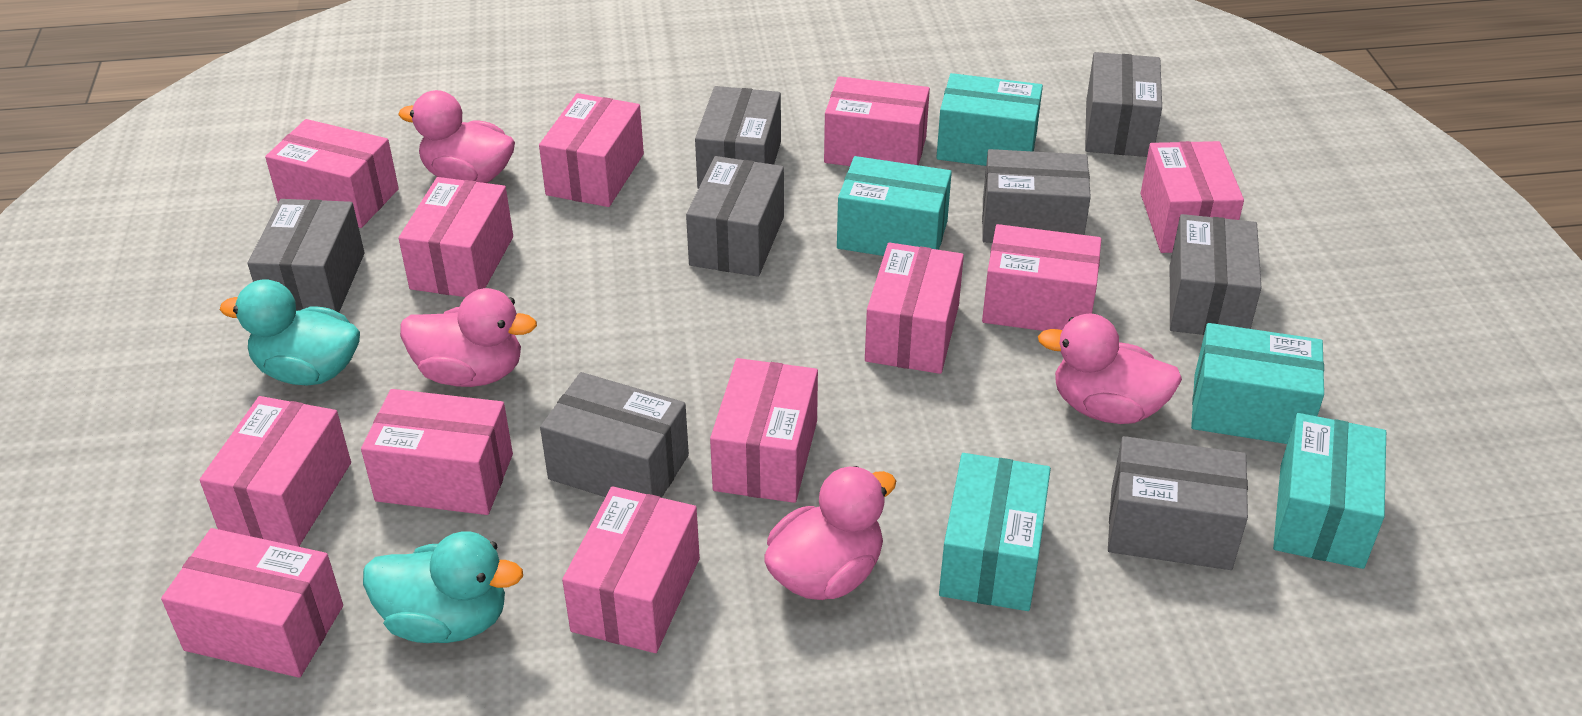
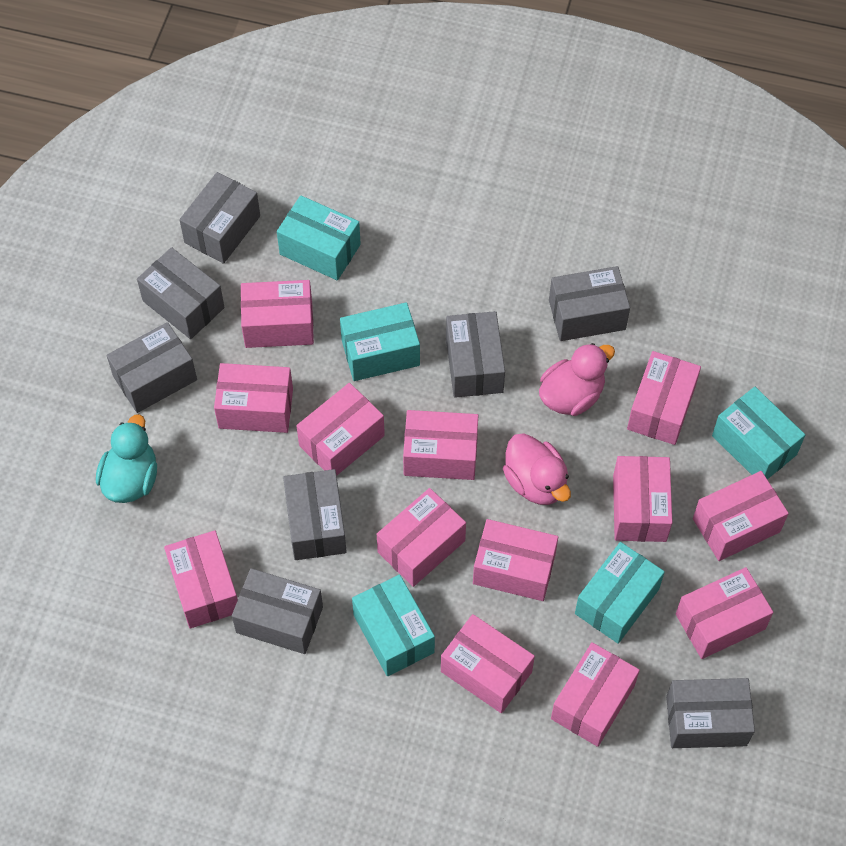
pink box: 12 -> 13
pink duck: 4 -> 2
turquoise duck: 2 -> 1

